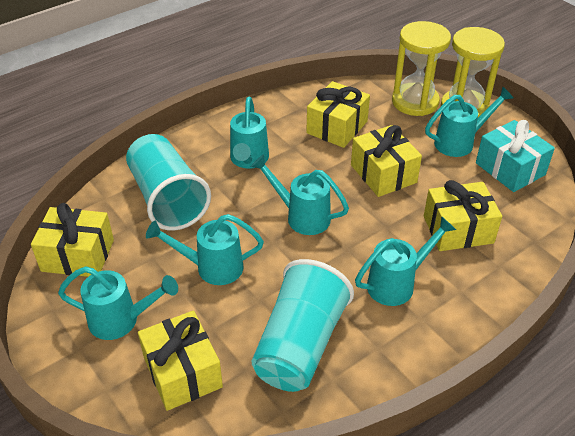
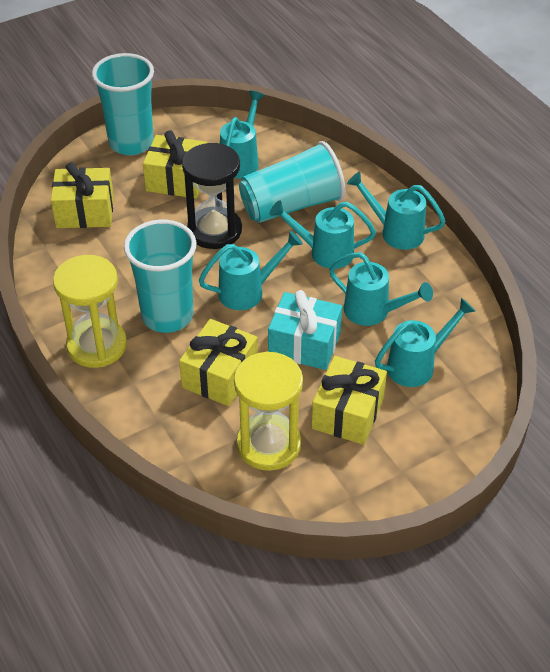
black hourglass: 0 -> 1
turquoise cup: 2 -> 3
yellow gift: 5 -> 4

